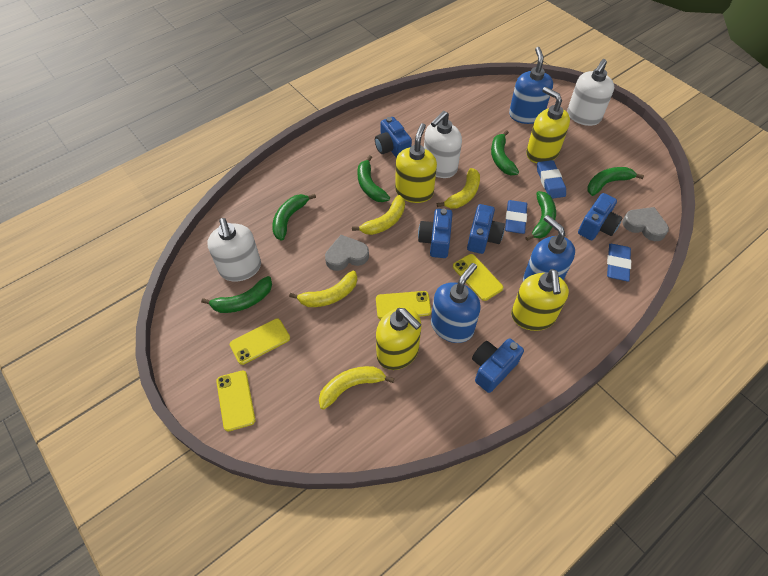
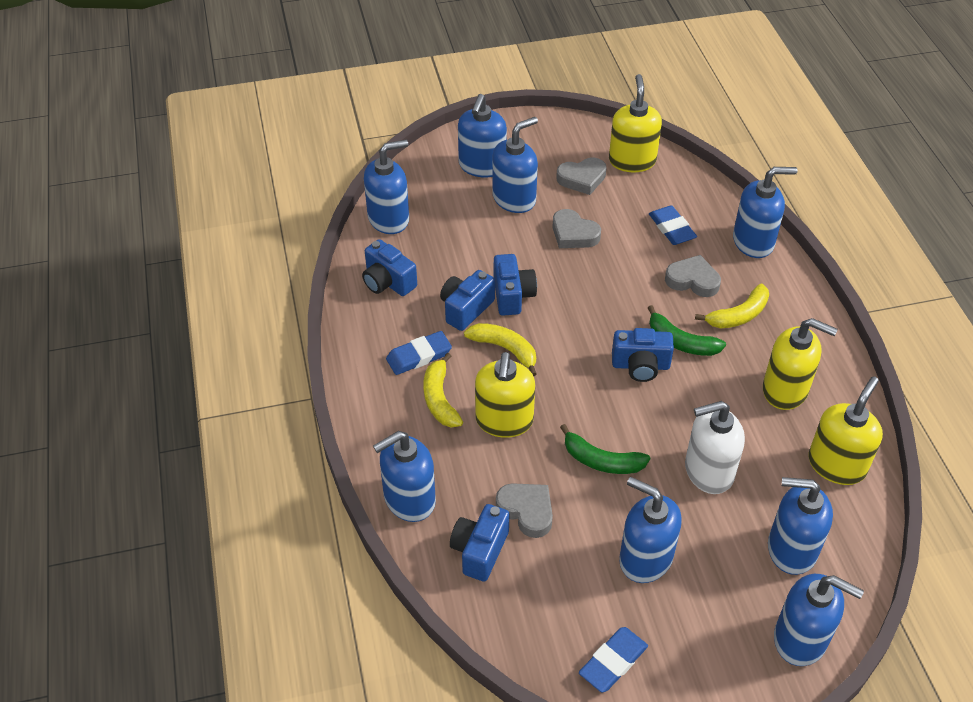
blue soap dispenser: 3 -> 8
green banana: 6 -> 2
grey heart: 2 -> 4
white soap dispenser: 3 -> 1
yellow banana: 4 -> 3
yellow phone: 4 -> 0

